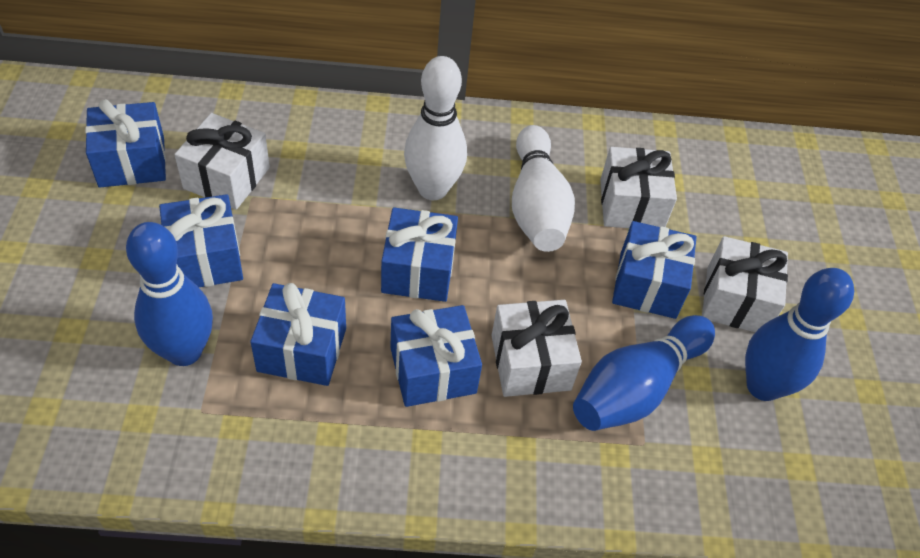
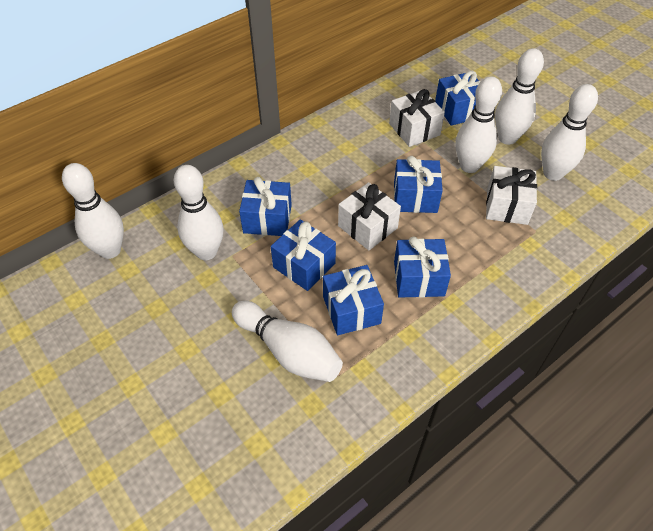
blue bowling pin: 3 -> 0
white bowling pin: 2 -> 6
white gift: 4 -> 3

